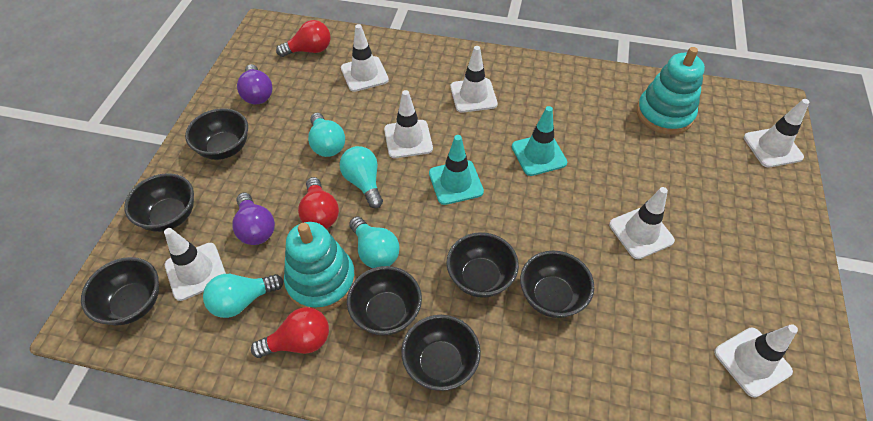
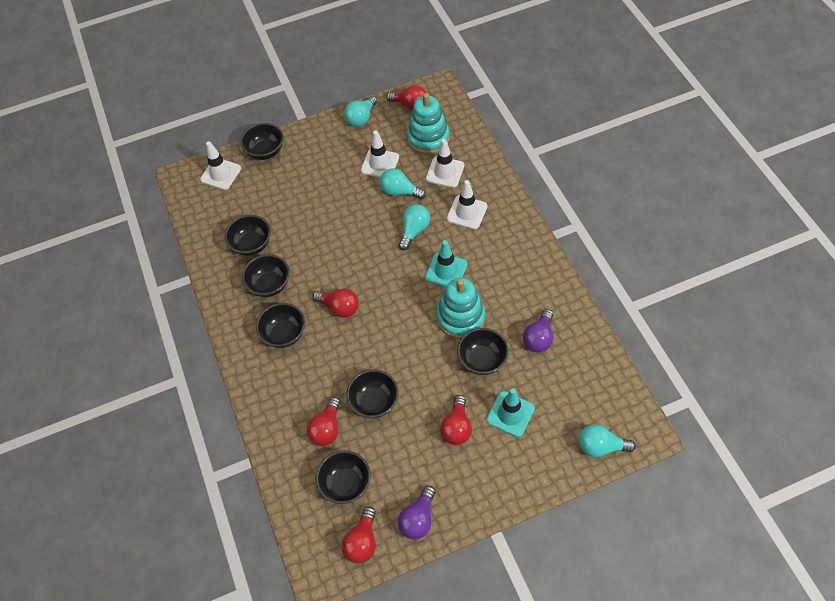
red light bulb: 3 -> 5
white traffic cone: 7 -> 4

